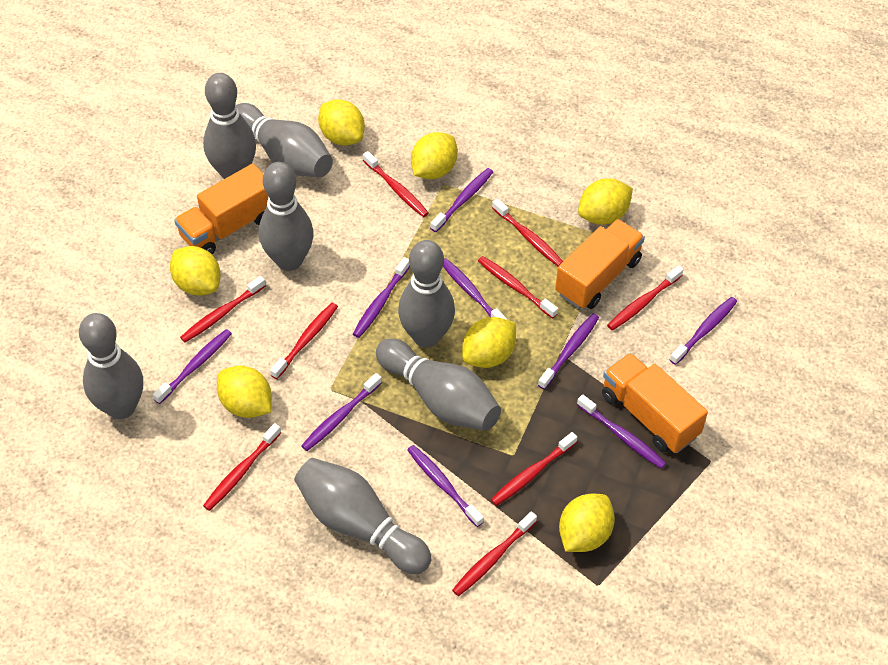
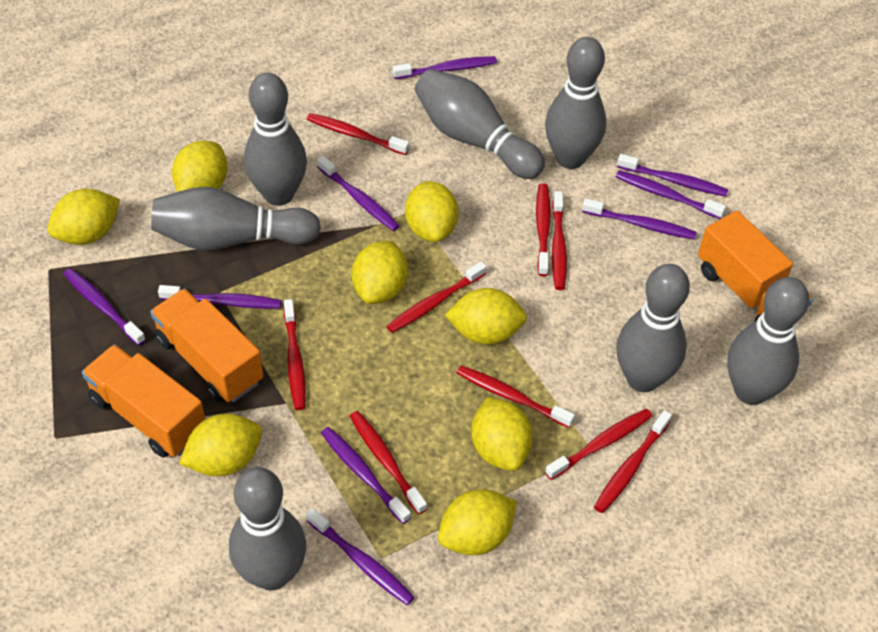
yellow lemon: 7 -> 8

